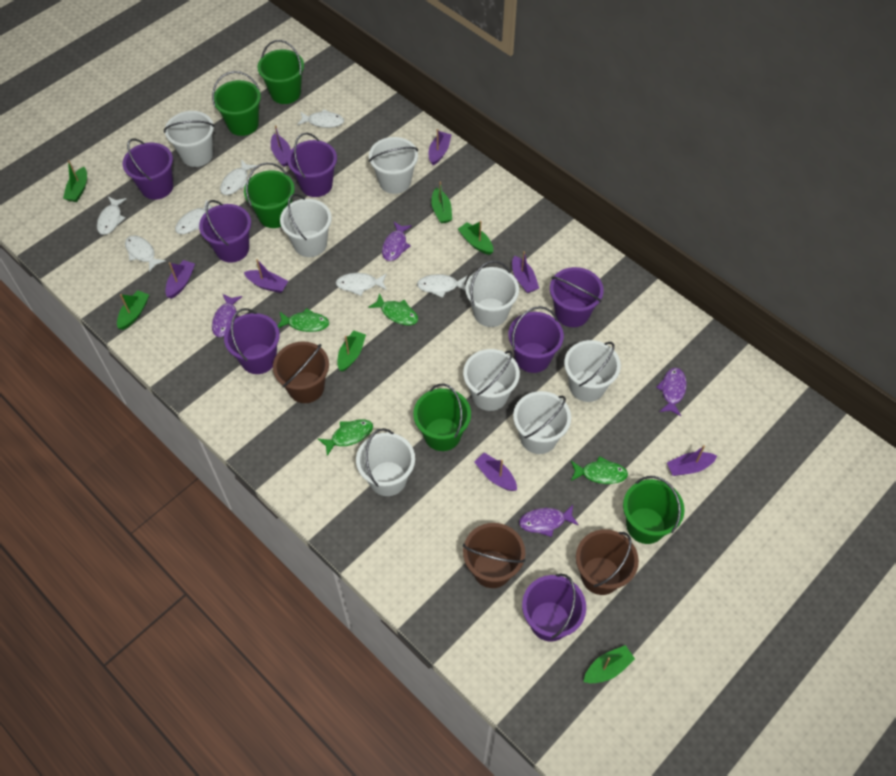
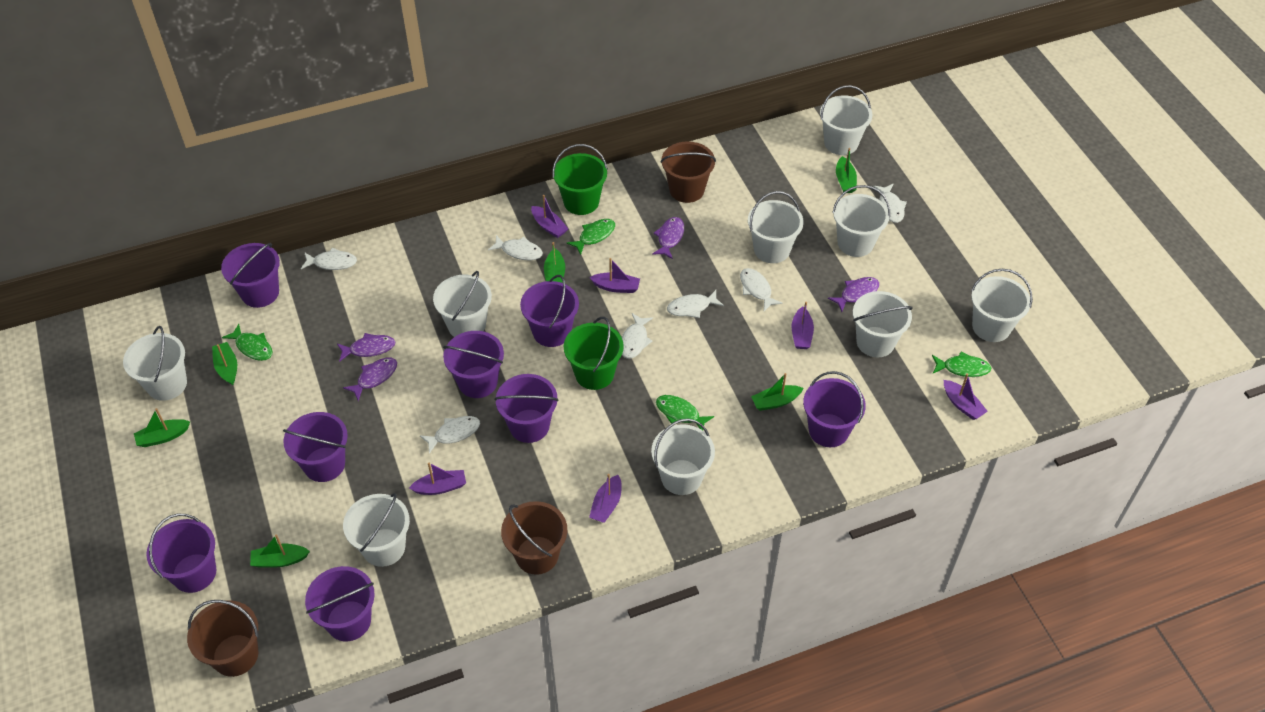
green bucket: 5 -> 2
purple boat: 7 -> 6
purple bucket: 7 -> 8
white bucket: 8 -> 9

